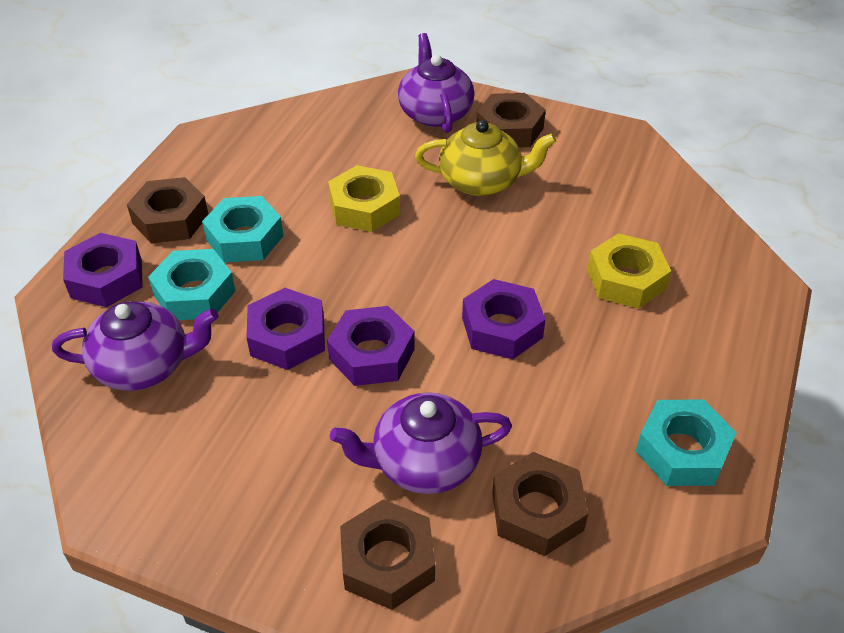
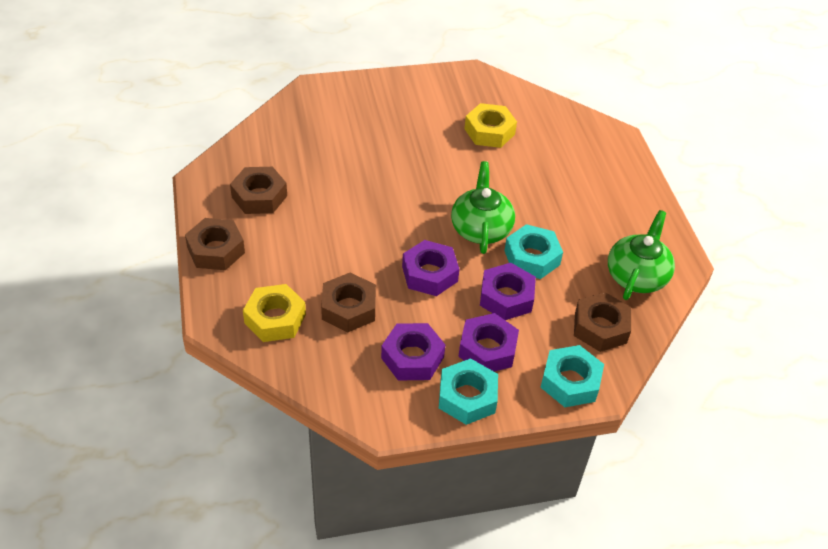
green teapot: 0 -> 2
purple teapot: 3 -> 0
yellow teapot: 1 -> 0

